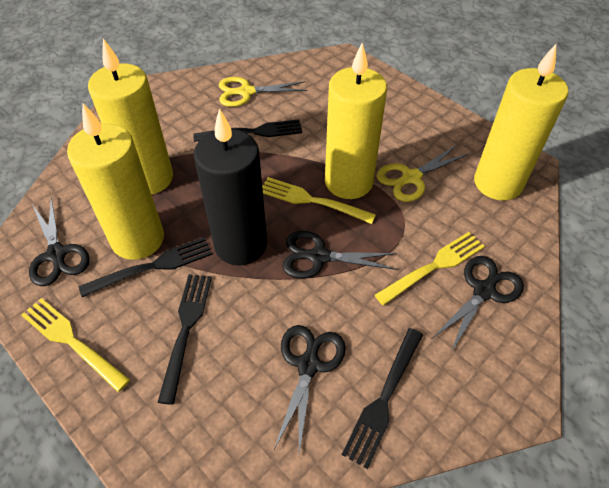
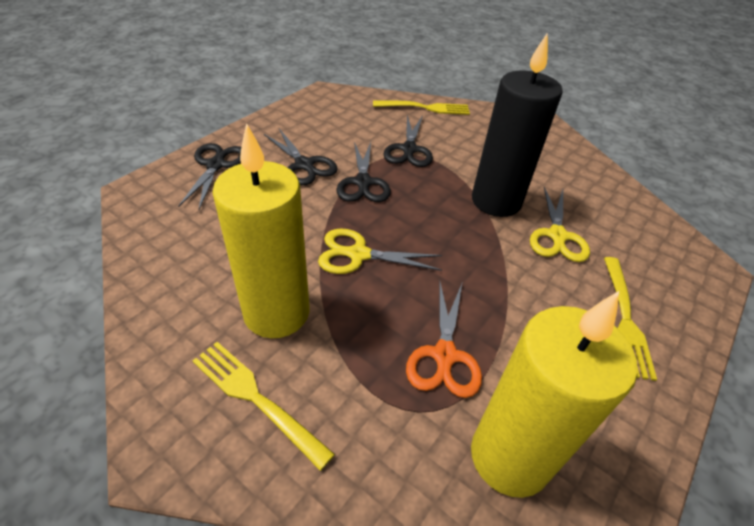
black fork: 4 -> 0
orange scissors: 0 -> 1
yellow candle: 4 -> 2

